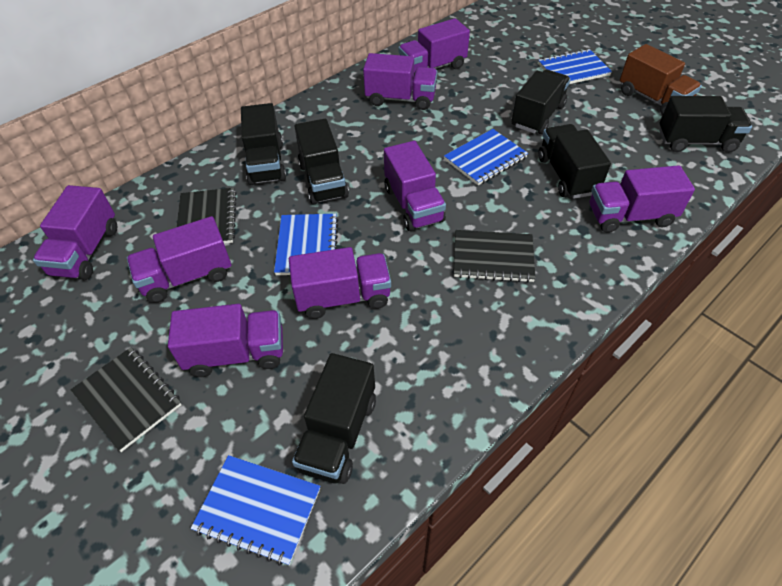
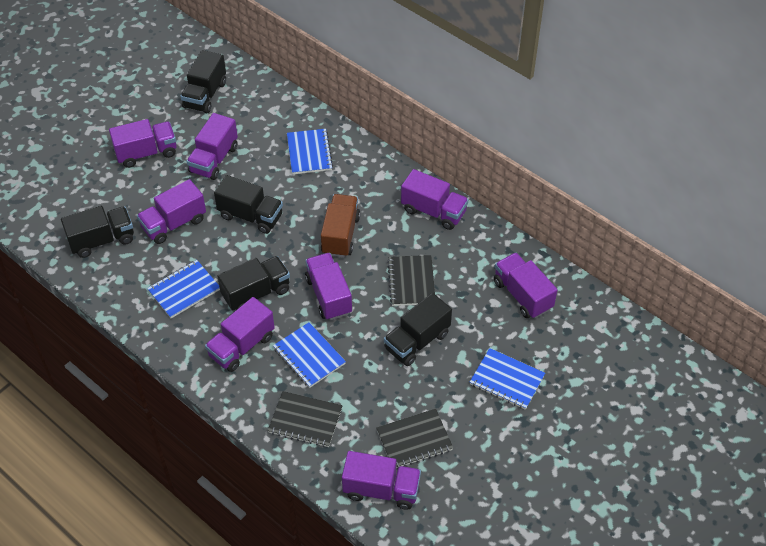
black truck: 6 -> 5

